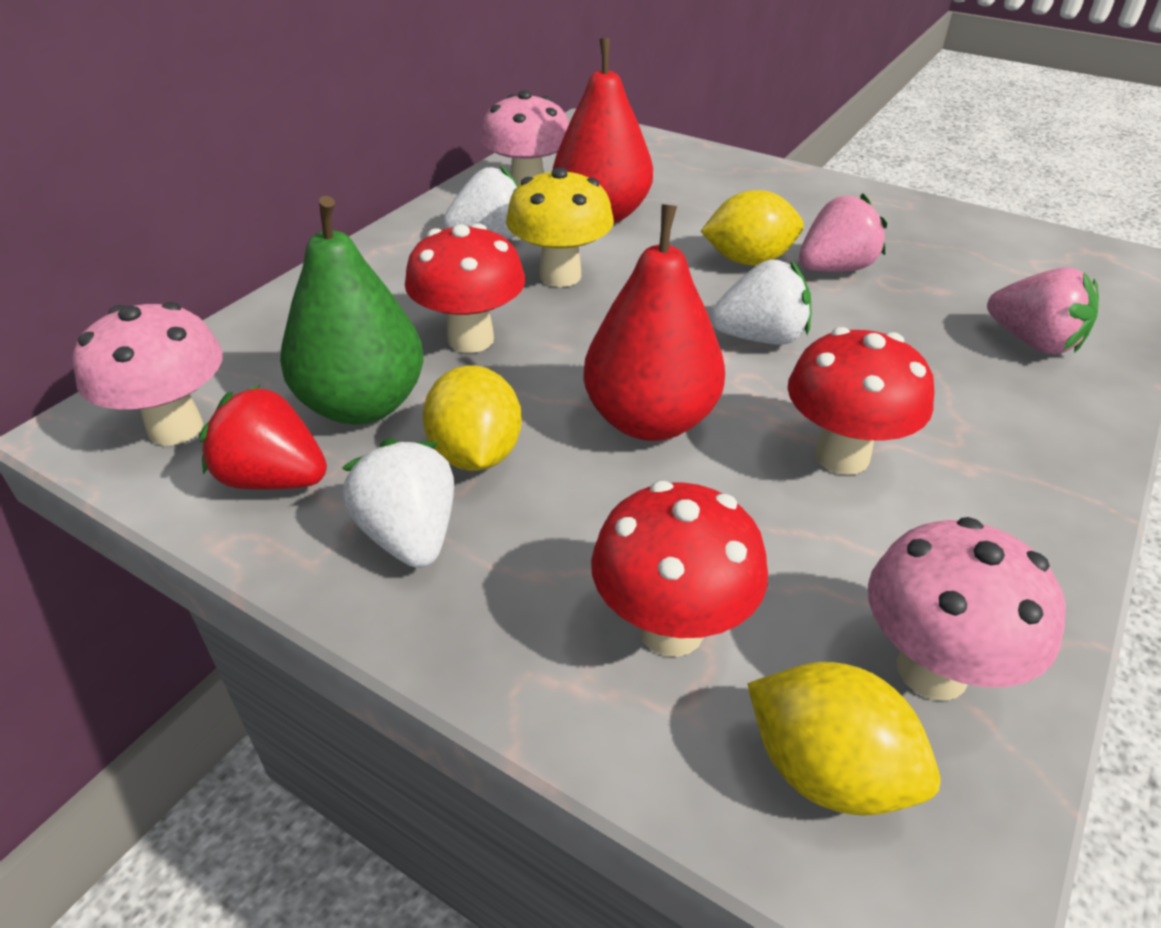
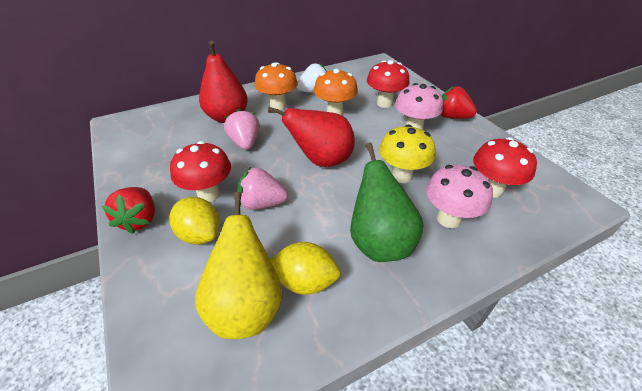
orange mushroom: 0 -> 2
pink mushroom: 3 -> 2
red strawberry: 1 -> 2
white strawberry: 3 -> 1
yellow lemon: 3 -> 2
yellow pear: 0 -> 1

